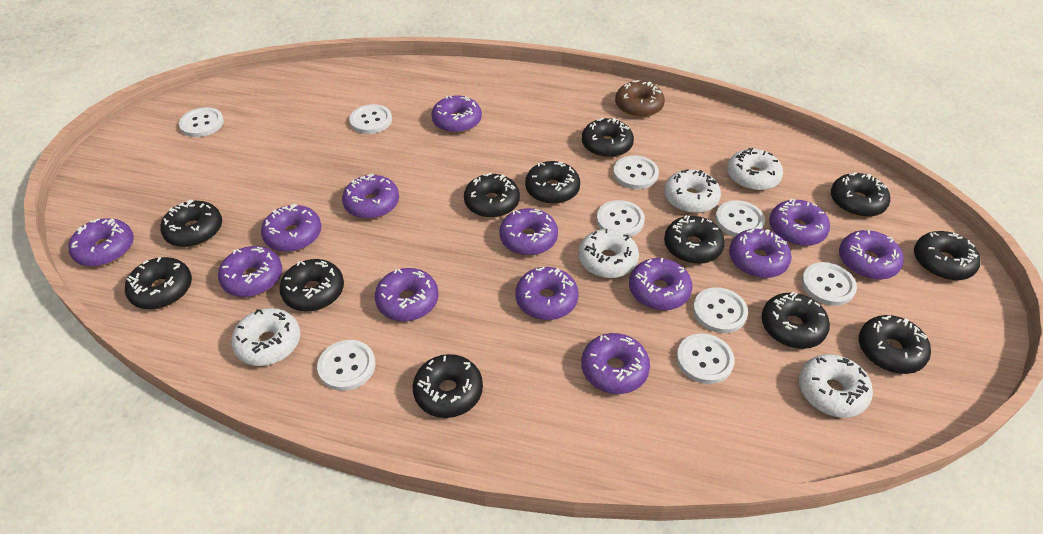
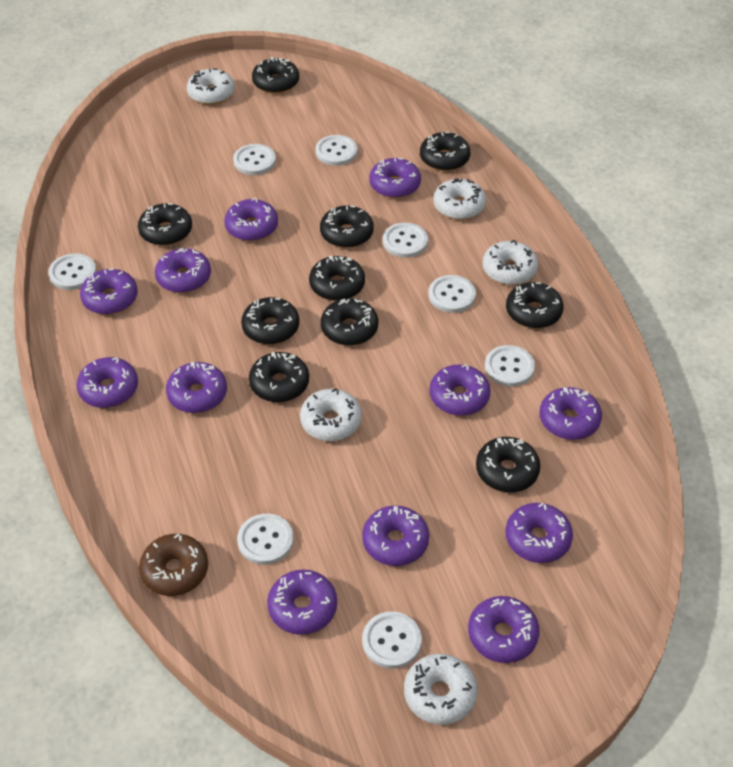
black donut: 12 -> 10
purple donut: 13 -> 12
white button: 9 -> 8

